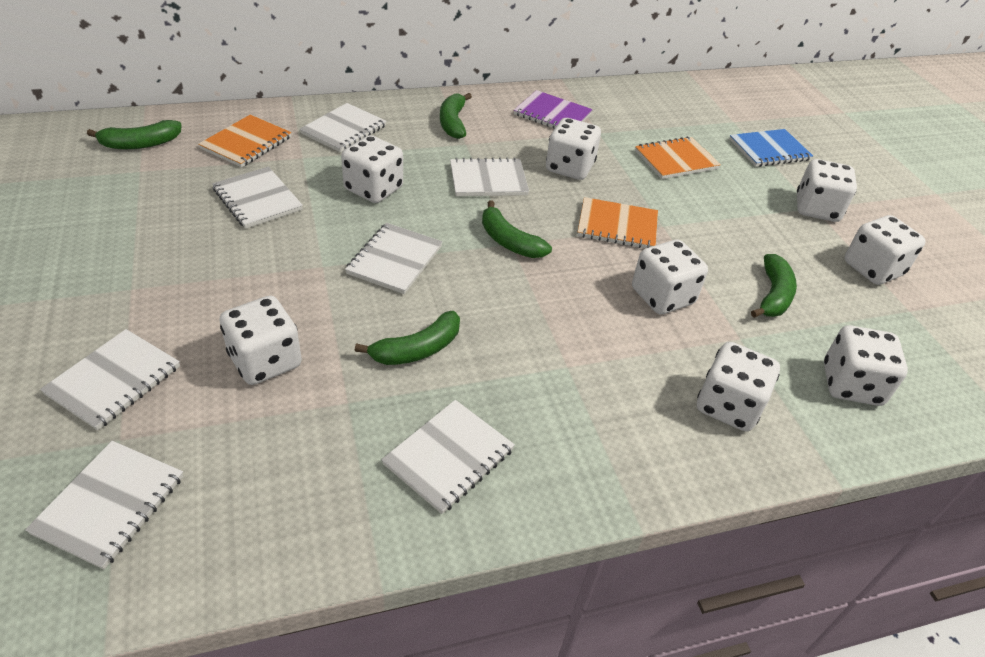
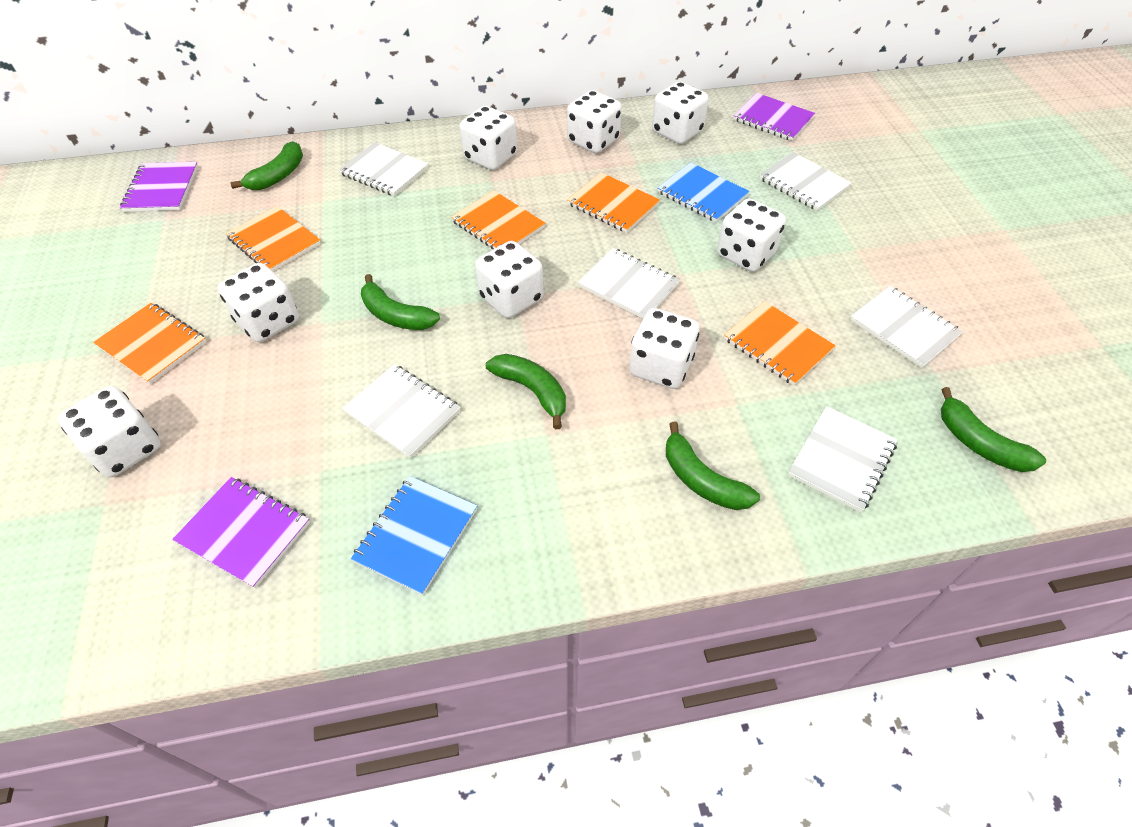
blue notebook: 1 -> 2
orange notebook: 3 -> 5
purple notebook: 1 -> 3
white notebook: 7 -> 6

